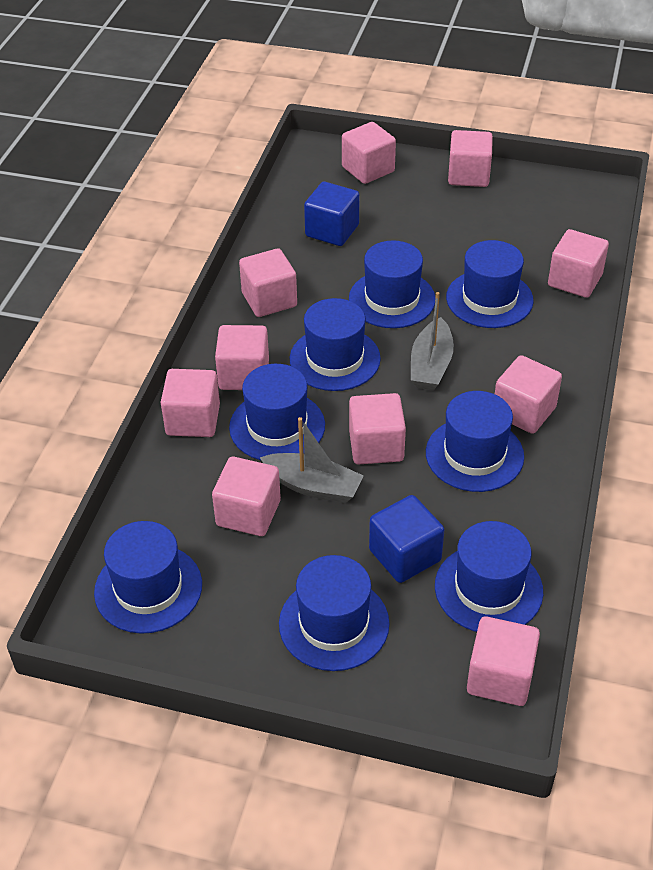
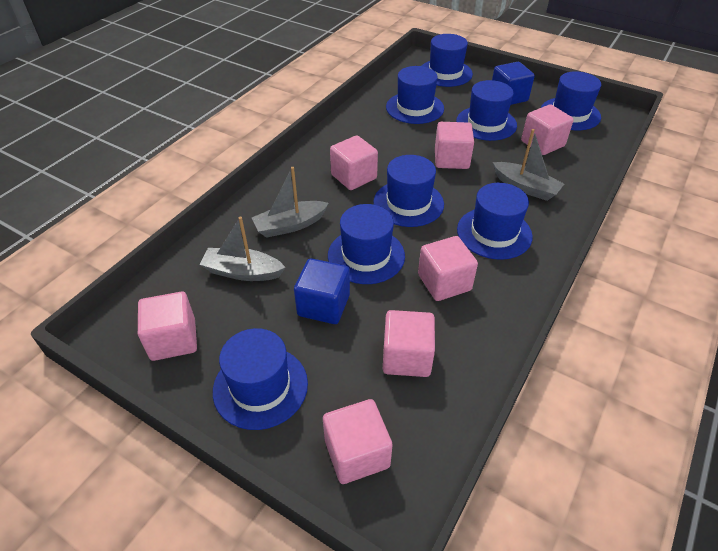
grey boat: 2 -> 3
pink cube: 10 -> 7

